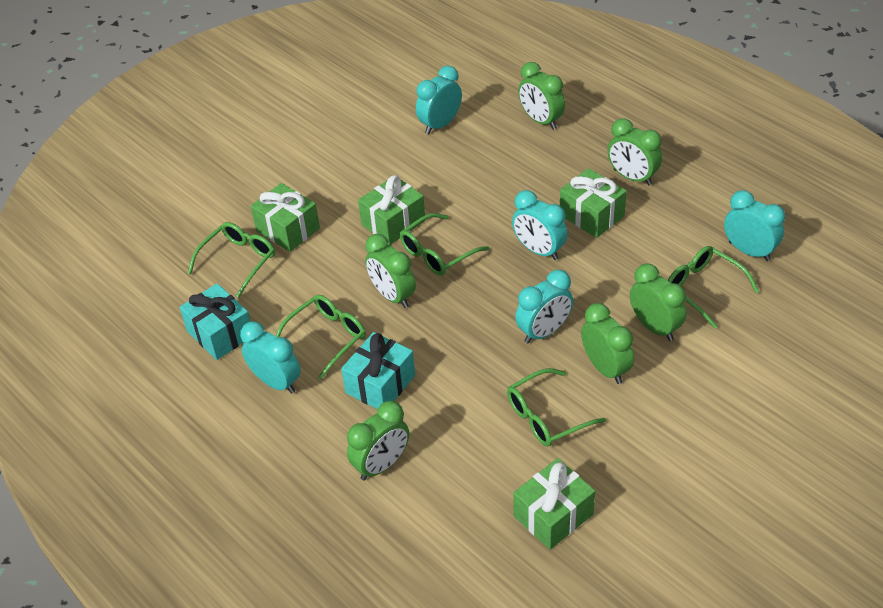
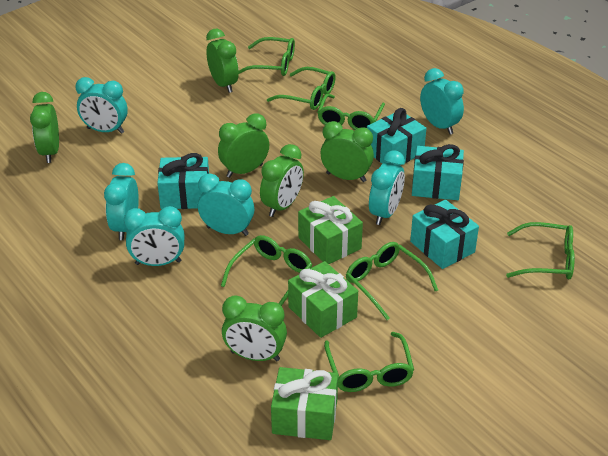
green gift: 4 -> 3
green glasses: 5 -> 7
turquoise clock: 5 -> 6
turquoise gift: 2 -> 4

